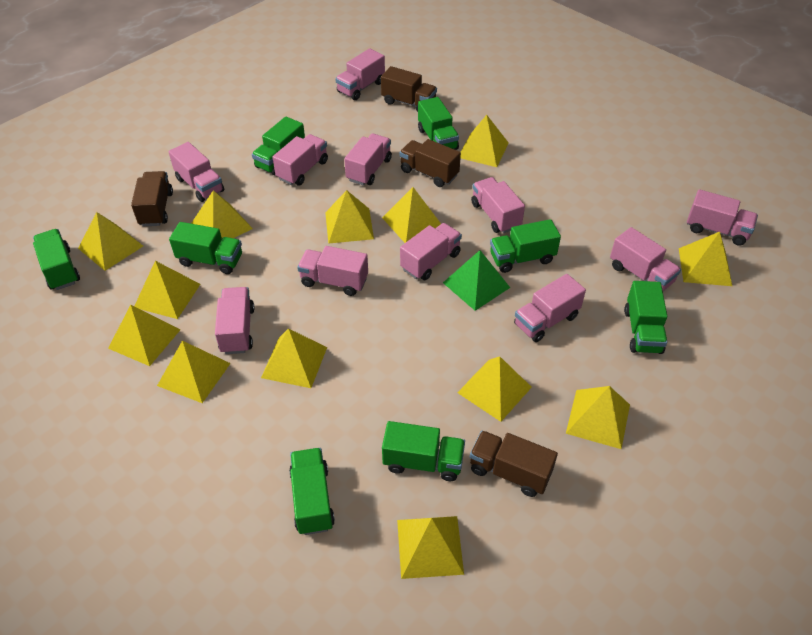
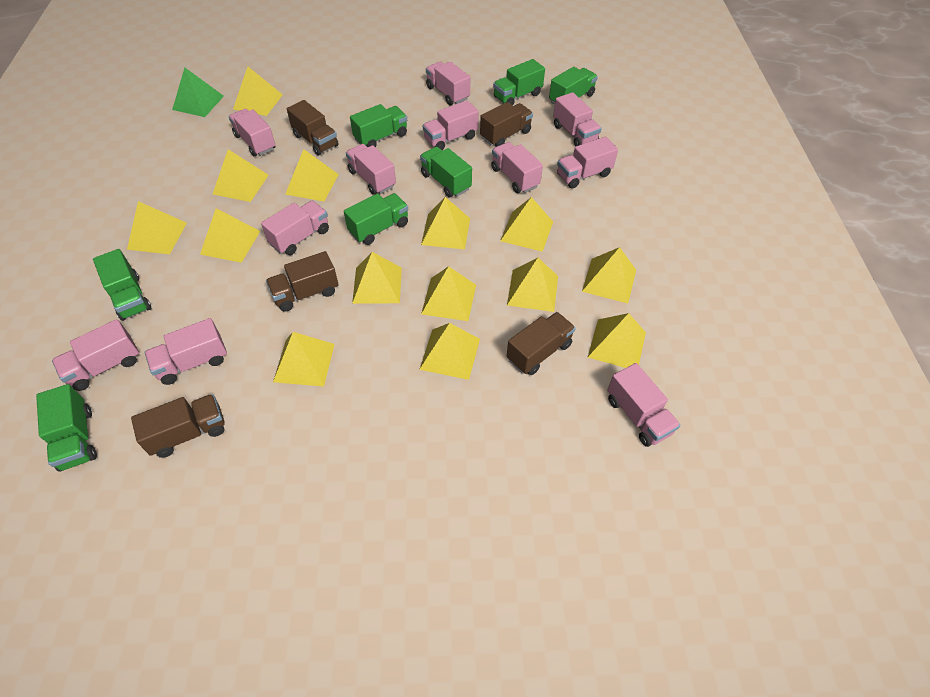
brown truck: 4 -> 5
green truck: 8 -> 7
yellow pyramid: 13 -> 14

